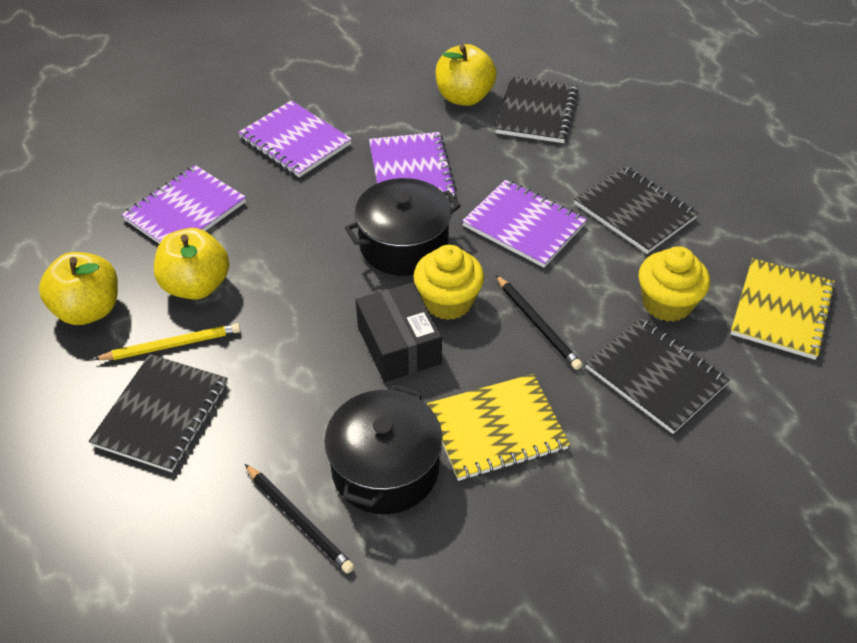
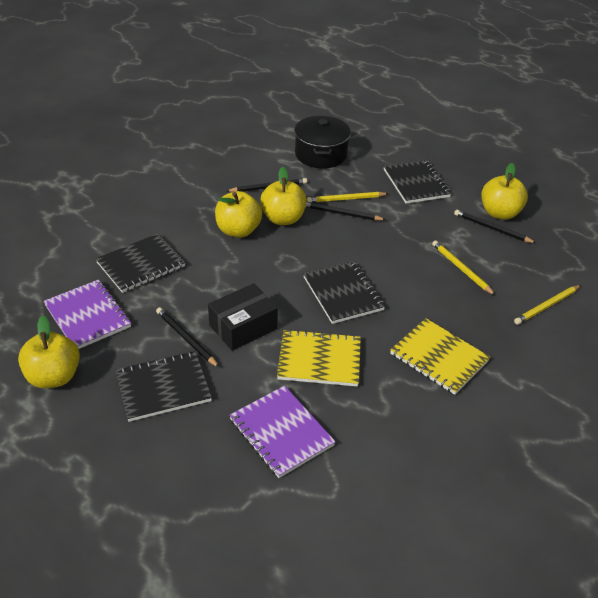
black pencil: 2 -> 4
black pot: 2 -> 1
purple notebook: 4 -> 2
yellow apple: 3 -> 4
yellow cupcake: 2 -> 0
yellow pencil: 1 -> 3

